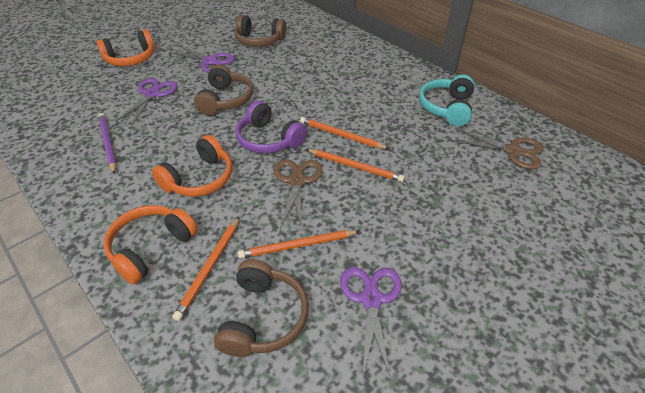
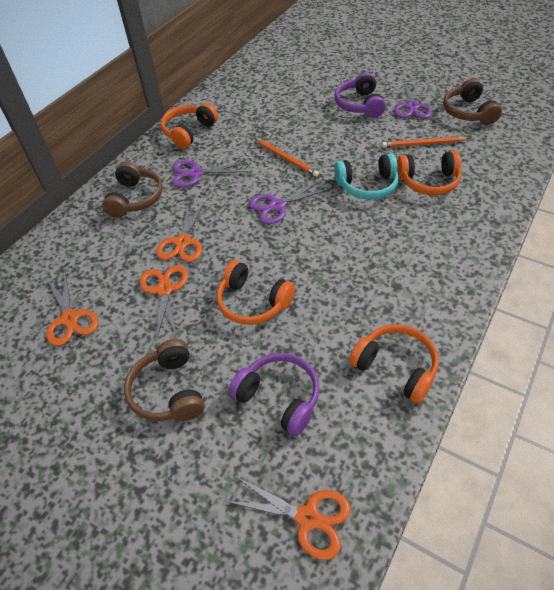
brown scissors: 2 -> 0
orange headphones: 3 -> 4
orange pencil: 4 -> 2
orange scissors: 0 -> 4
purple headphones: 1 -> 2
purple pencil: 1 -> 0

